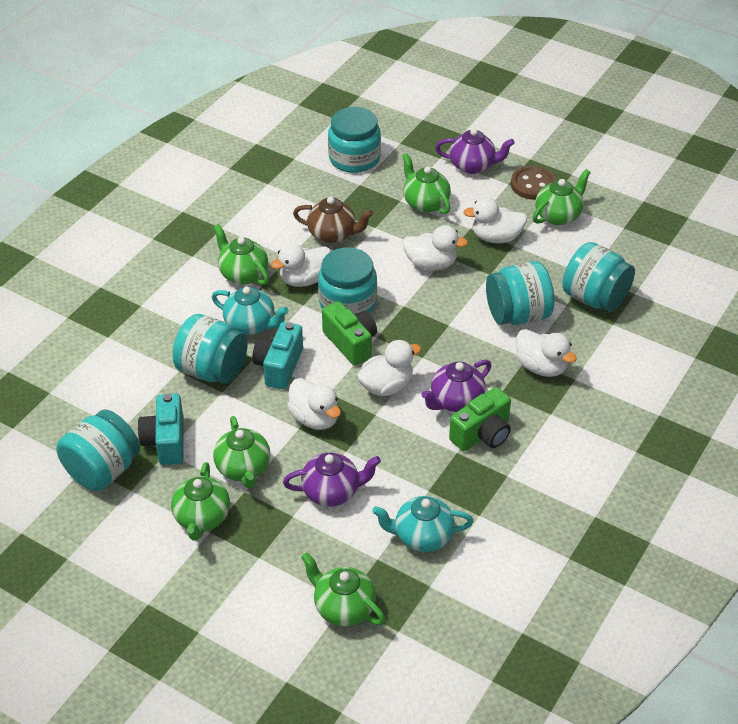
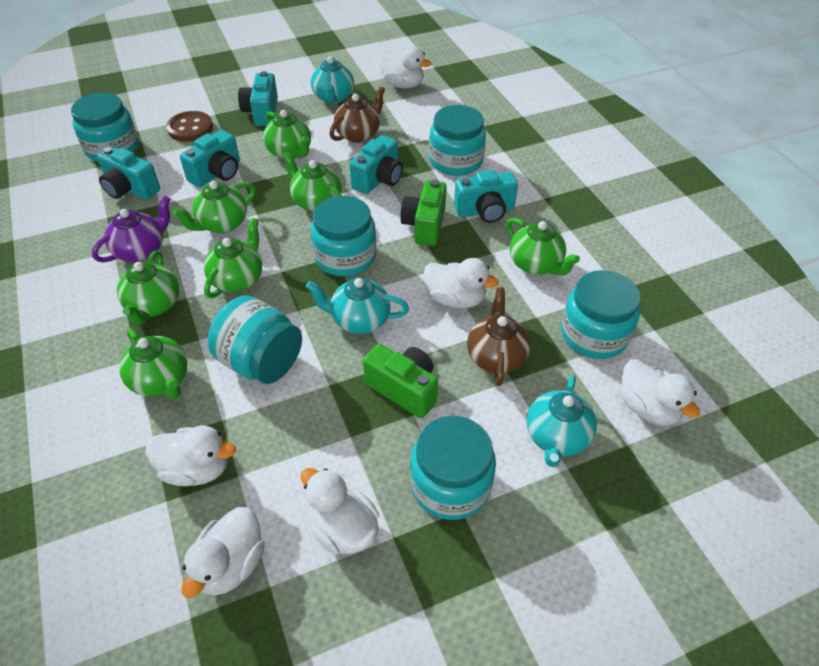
brown teapot: 1 -> 2
green teapot: 6 -> 7
purple teapot: 3 -> 1
turquoise camera: 2 -> 5
turquoise teapot: 2 -> 3

